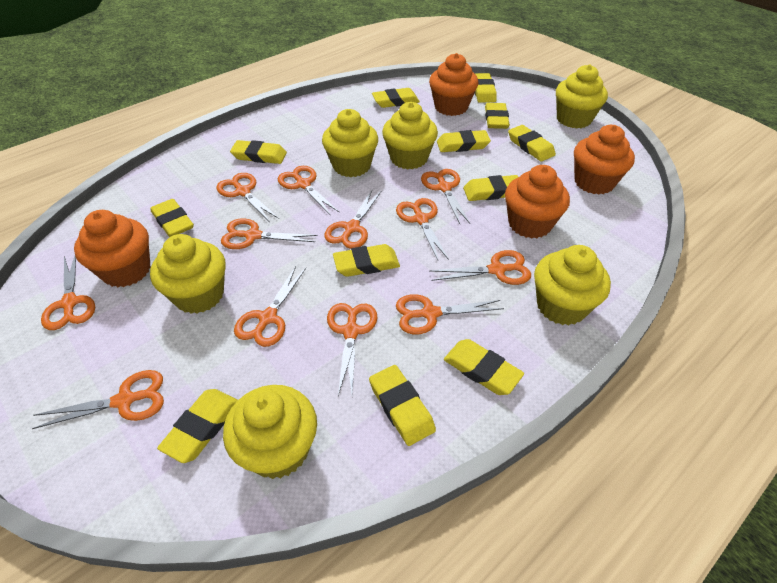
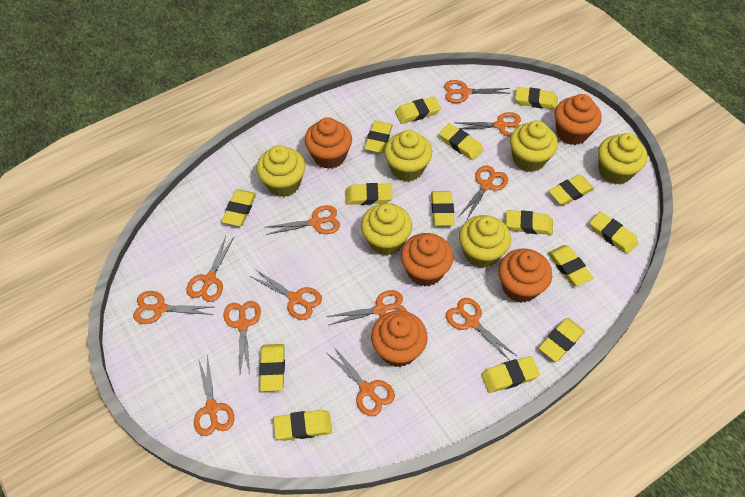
orange cupcake: 4 -> 5
yellow eraser: 12 -> 15

